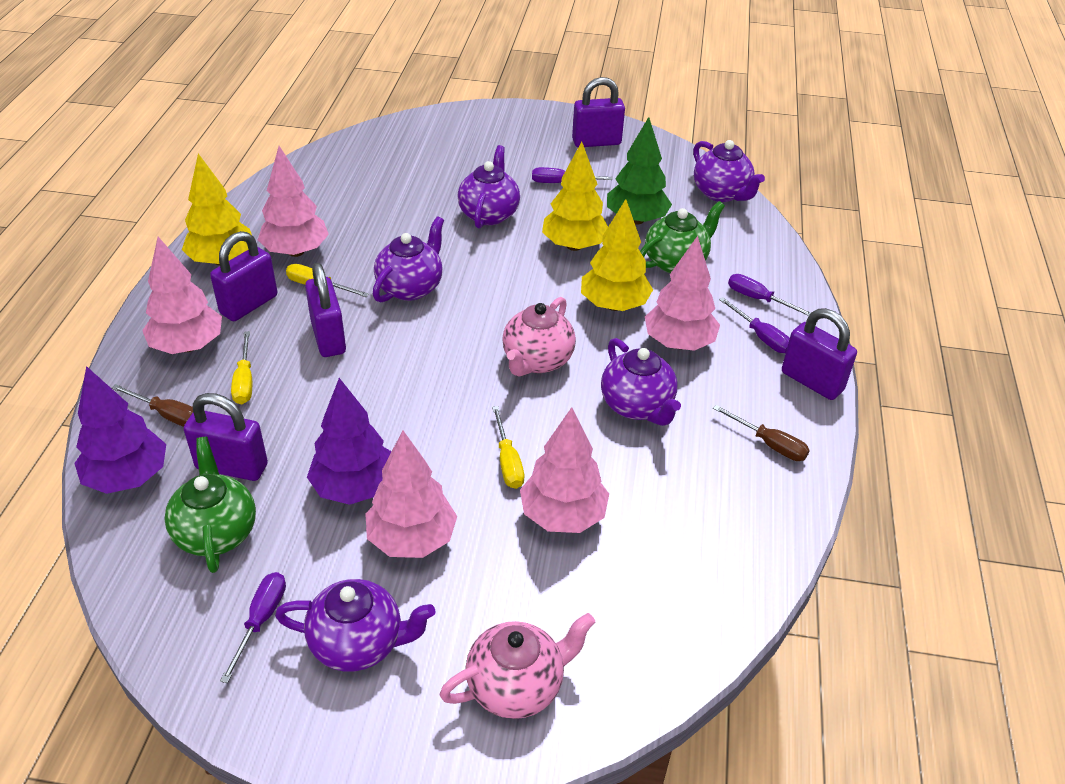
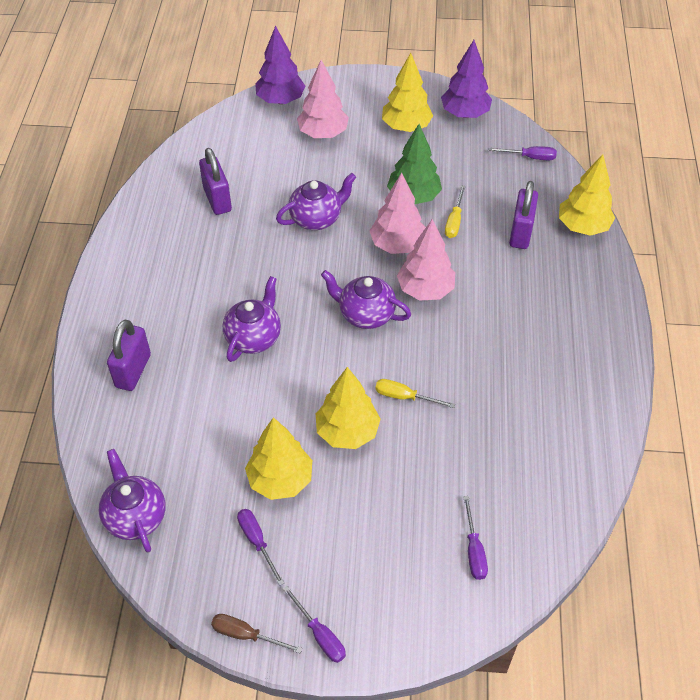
brown screwdriver: 2 -> 1
green teapot: 2 -> 0
pink teapot: 2 -> 0
pink tree: 5 -> 3
purple padlock: 5 -> 3
purple teapot: 5 -> 4
yellow screwdriver: 3 -> 2
yellow tree: 3 -> 4

